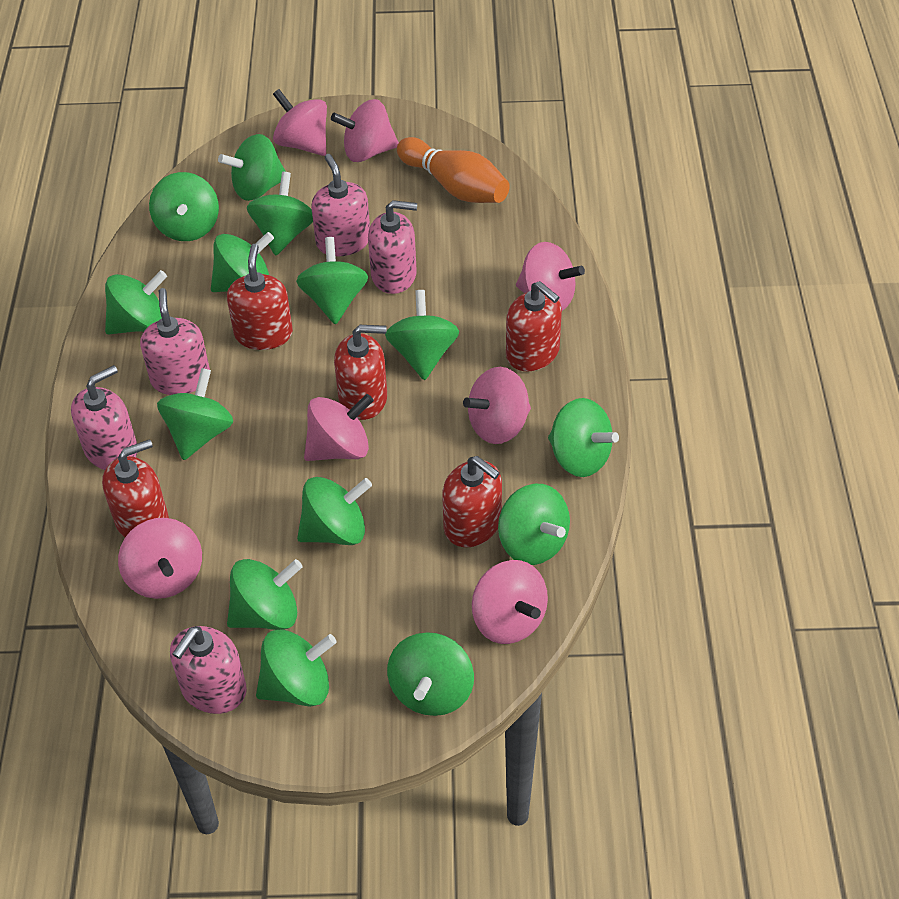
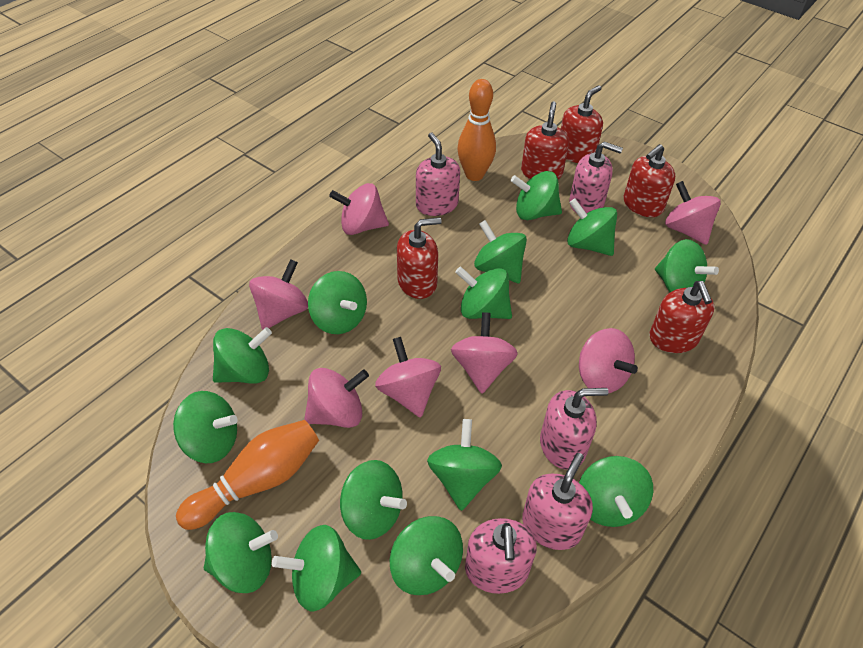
orange bowling pin: 1 -> 2

